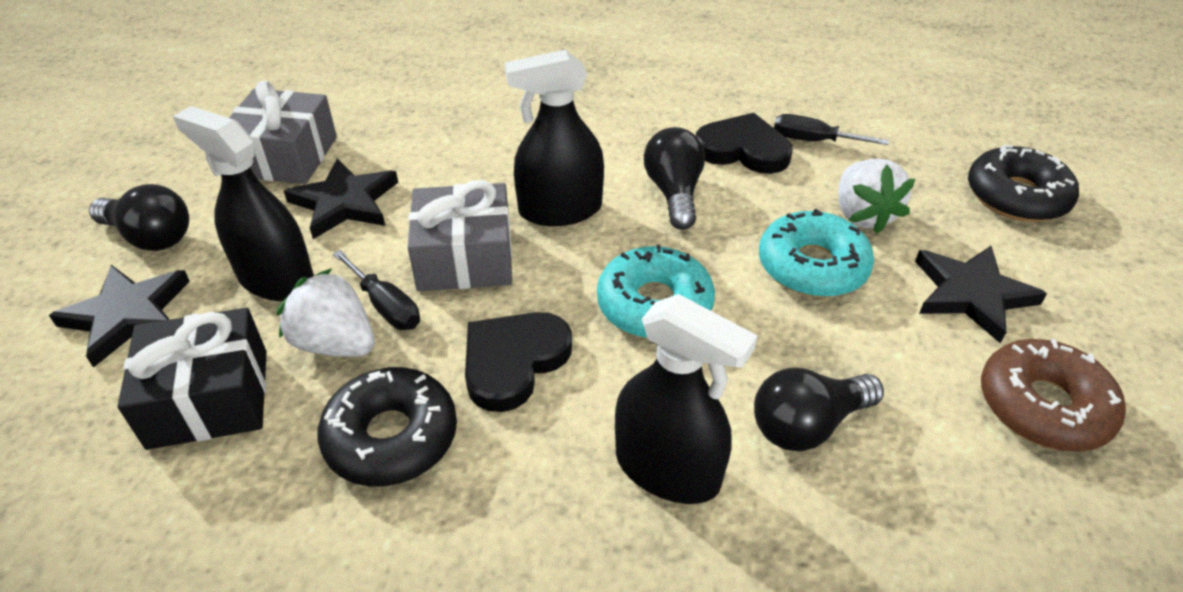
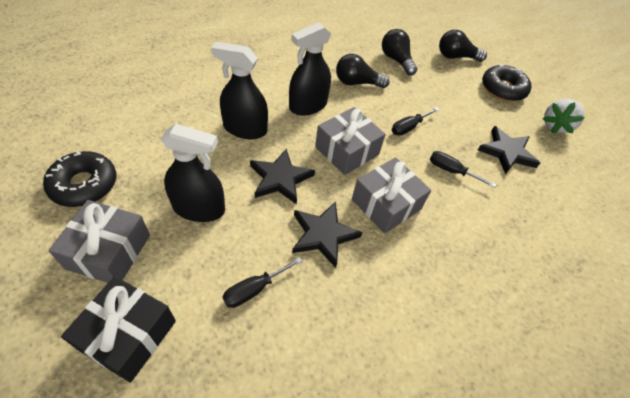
black heart: 2 -> 0
black screwdriver: 2 -> 3
brown donut: 1 -> 0
grey gift: 2 -> 3
turquoise donut: 2 -> 0
white strawberry: 2 -> 1

